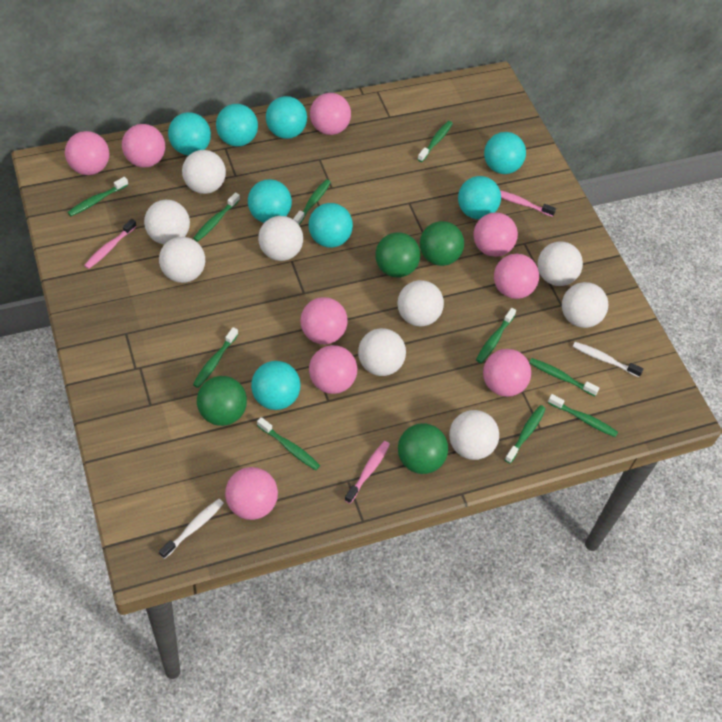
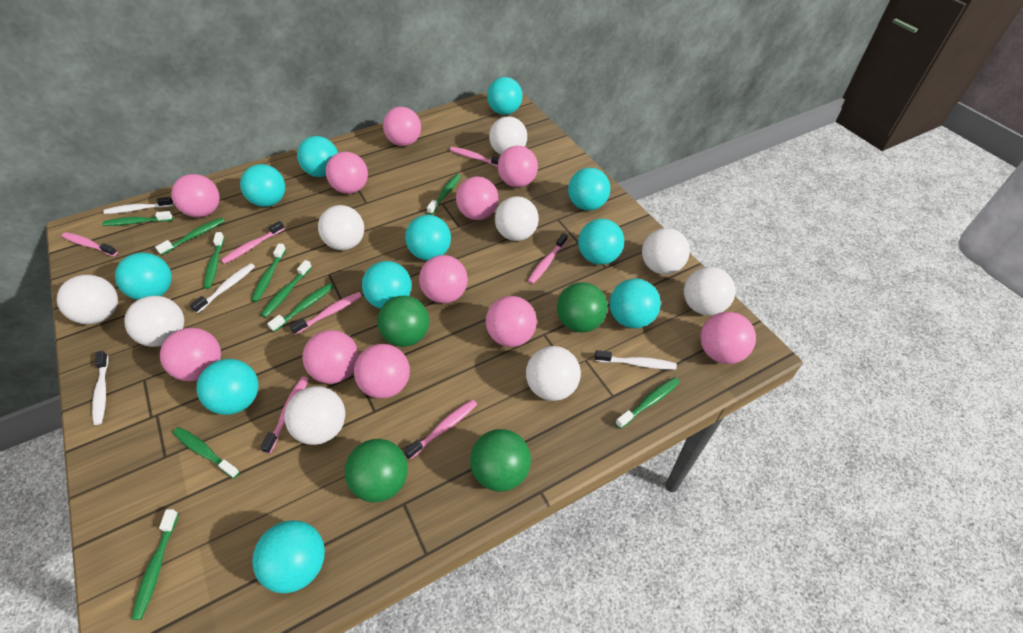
pink ball: 9 -> 11
pink toothbrush: 3 -> 7
turquoise ball: 8 -> 11
white toothbrush: 2 -> 4

